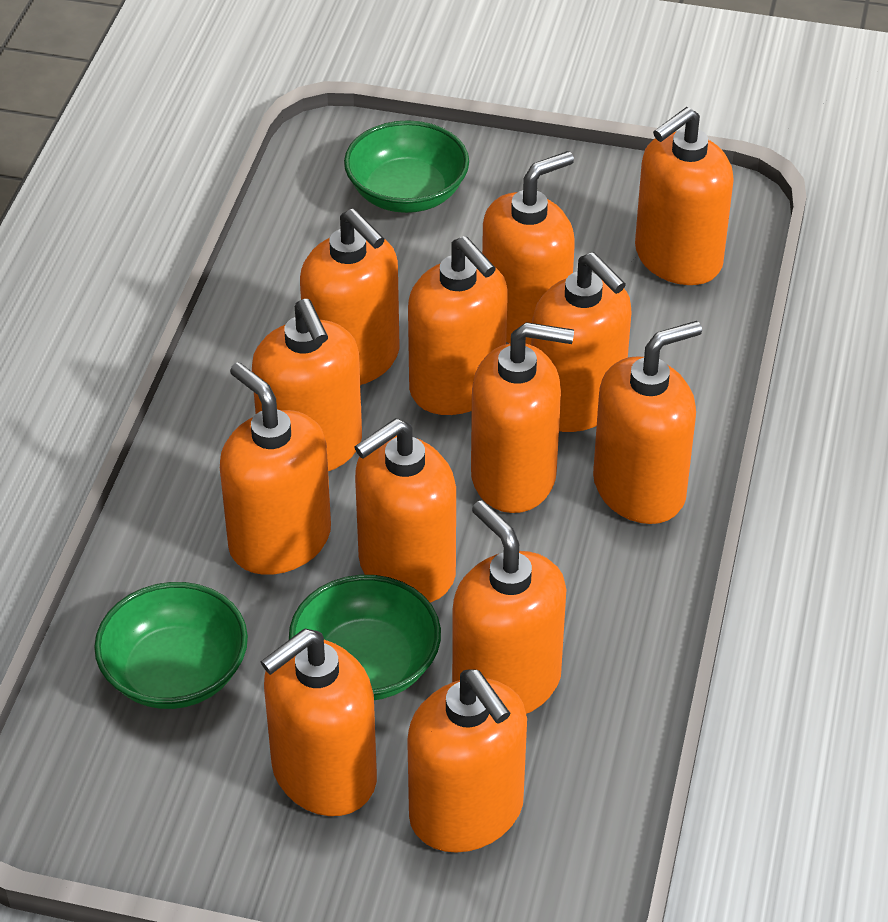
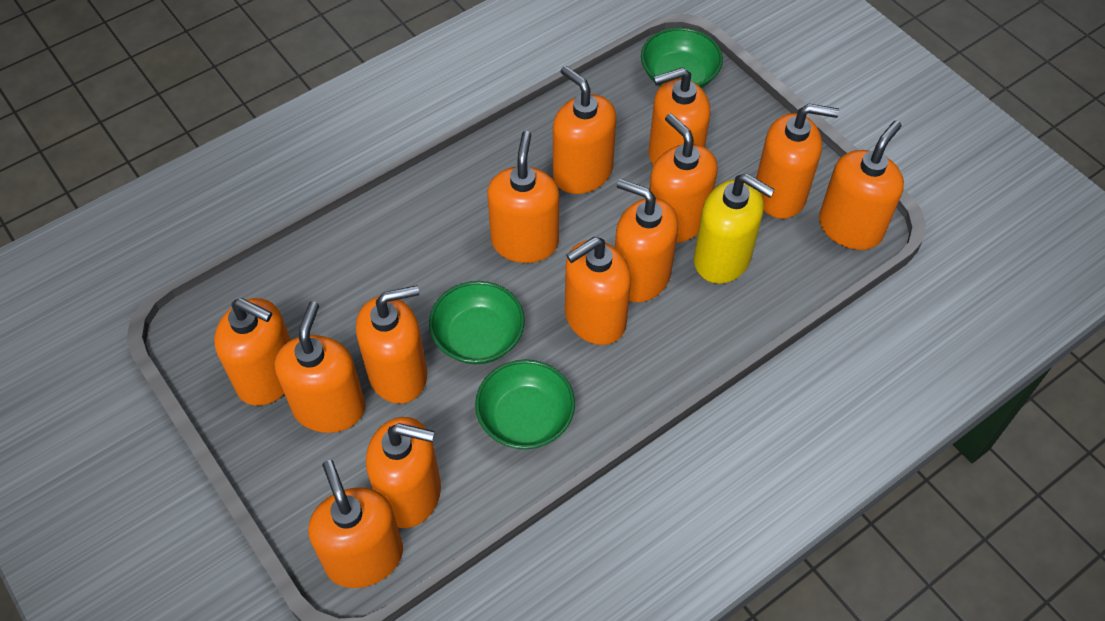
yellow soap dispenser: 0 -> 1

